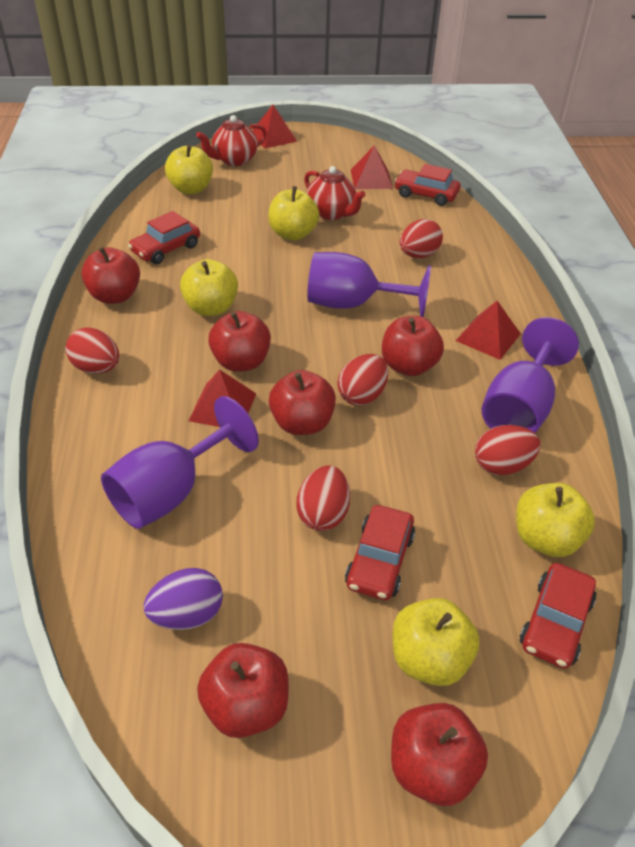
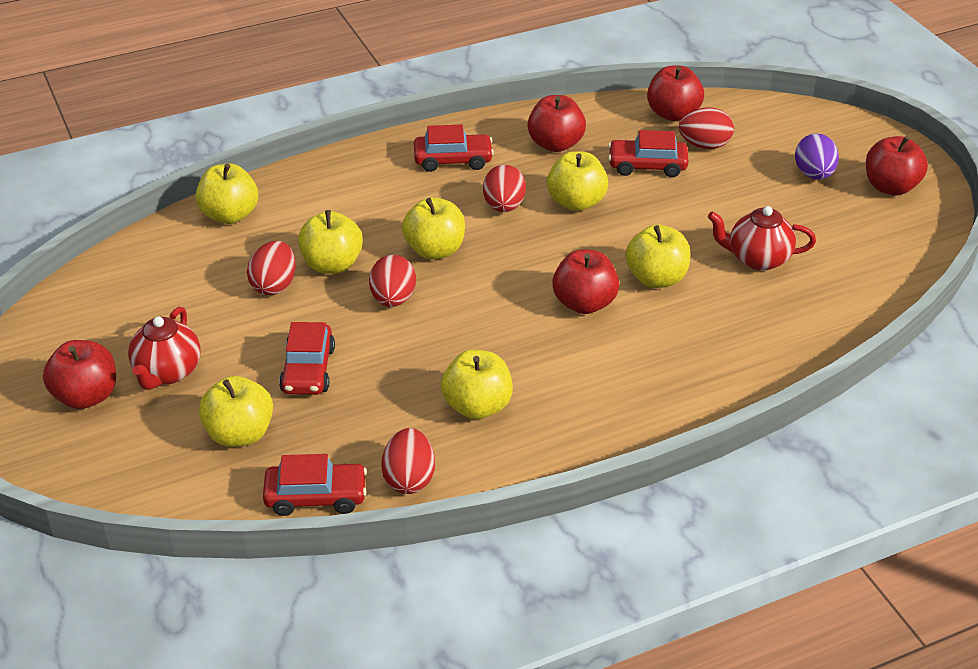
purple goblet: 3 -> 0
red apple: 6 -> 5
red pyramid: 4 -> 0
yellow apple: 5 -> 7

